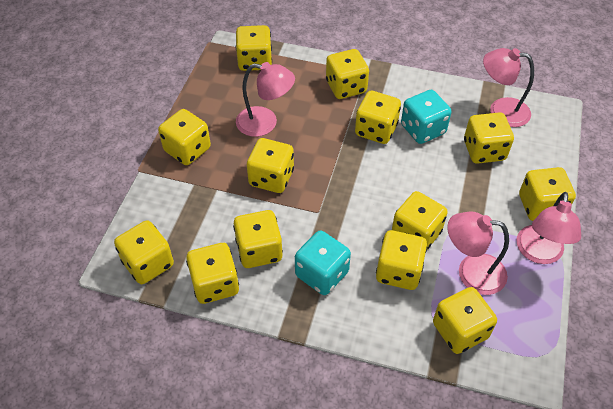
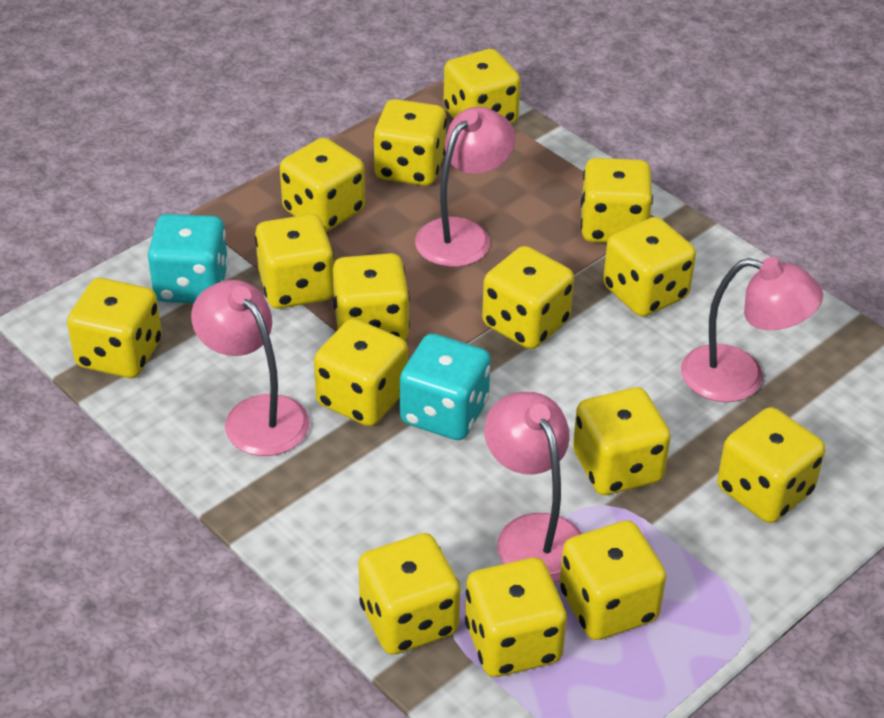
yellow dice: 13 -> 15

